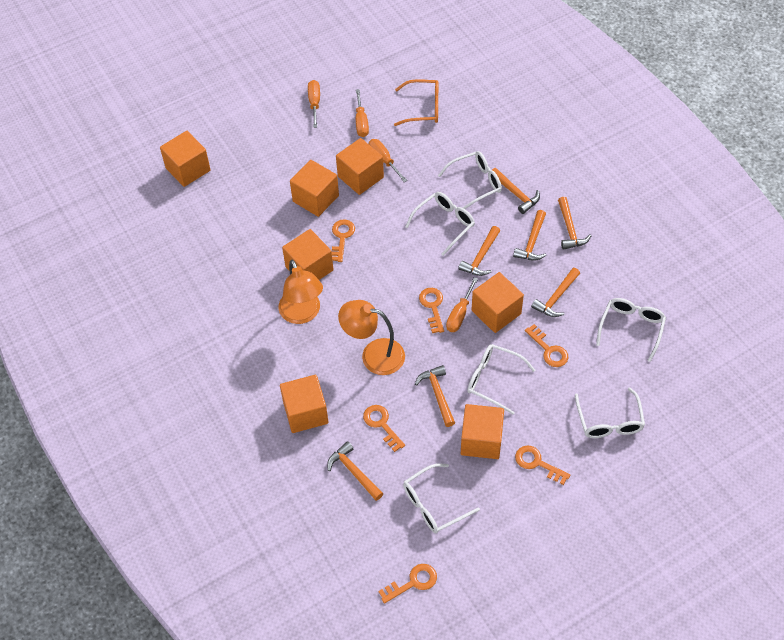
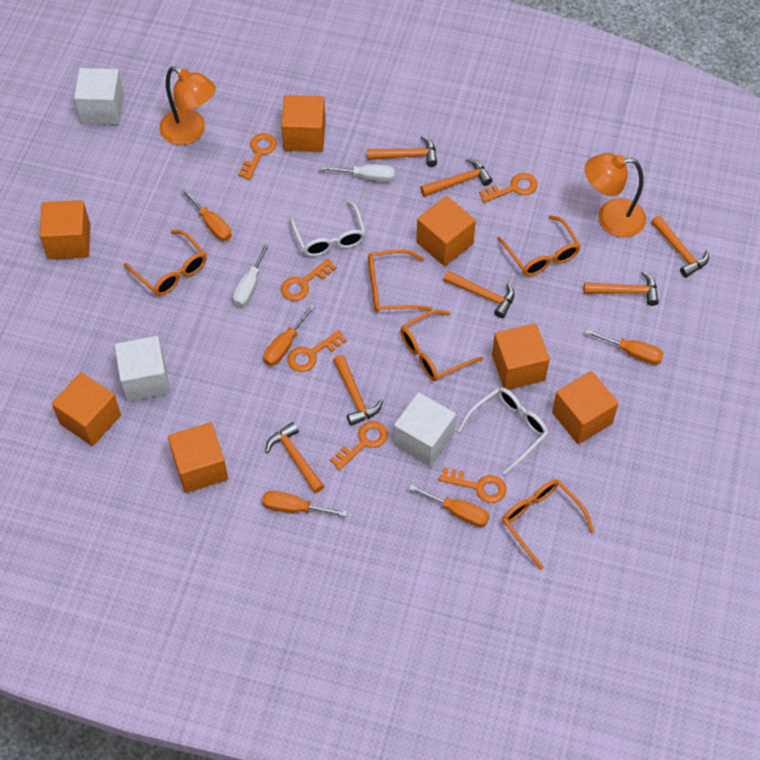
orange glasses: 1 -> 5
orange screwdriver: 4 -> 5
white cube: 0 -> 3
white glasses: 6 -> 2
white screwdriver: 0 -> 2

